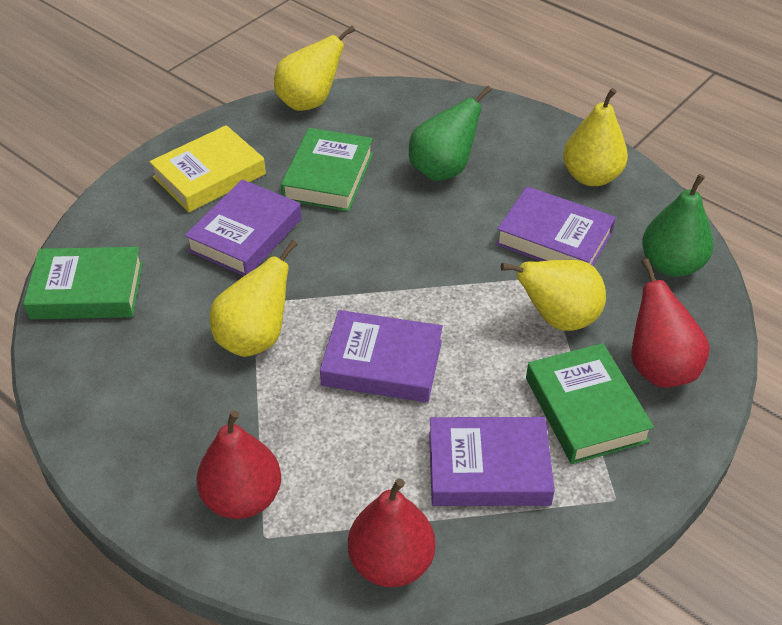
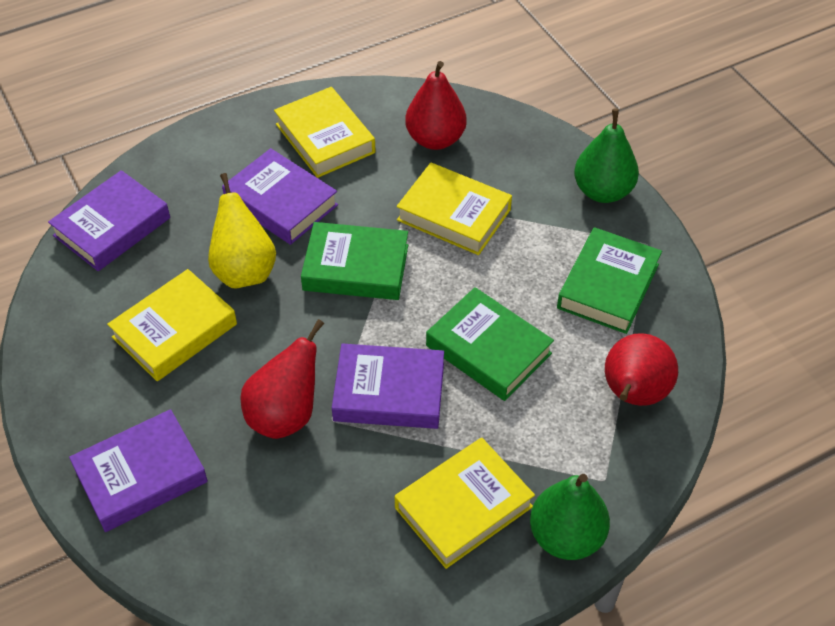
yellow book: 1 -> 4
yellow pear: 4 -> 1

